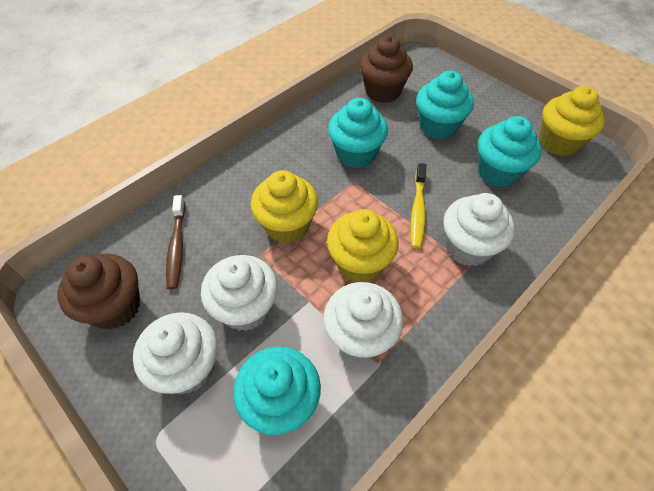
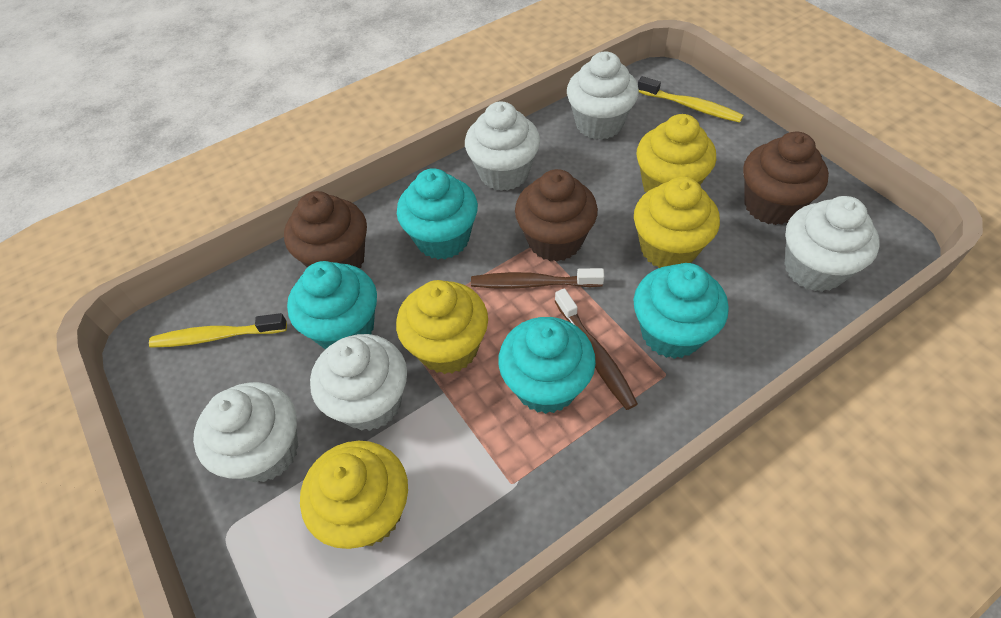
brown cupcake: 2 -> 3
brown toothbrush: 1 -> 2
white cupcake: 4 -> 5
yellow cupcake: 3 -> 4
yellow toothbrush: 1 -> 2

